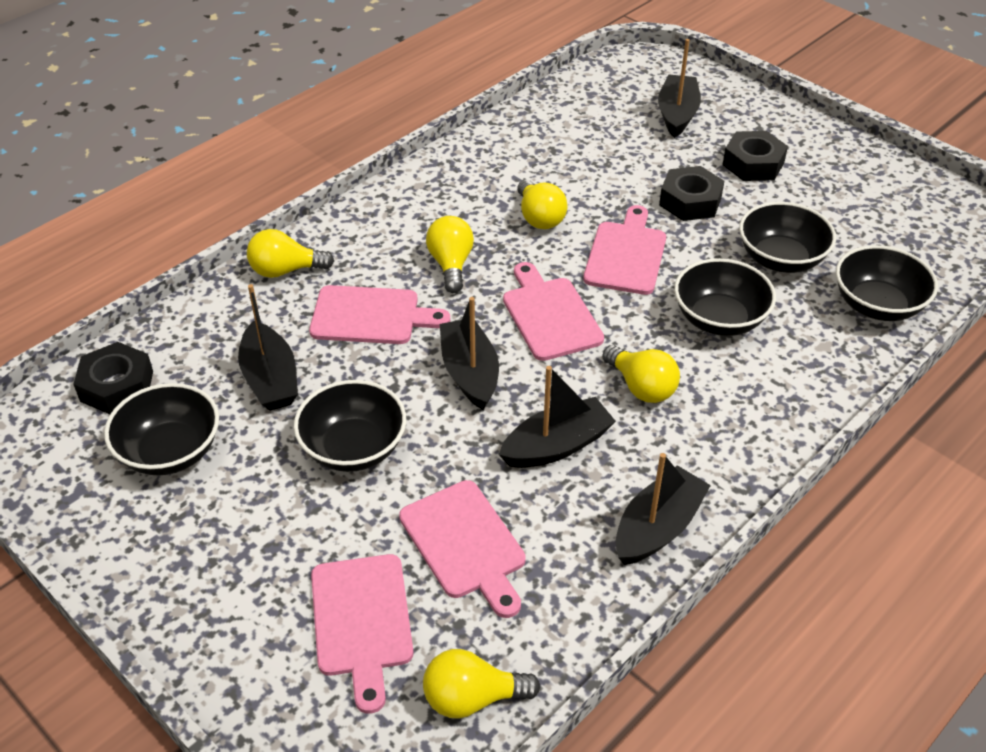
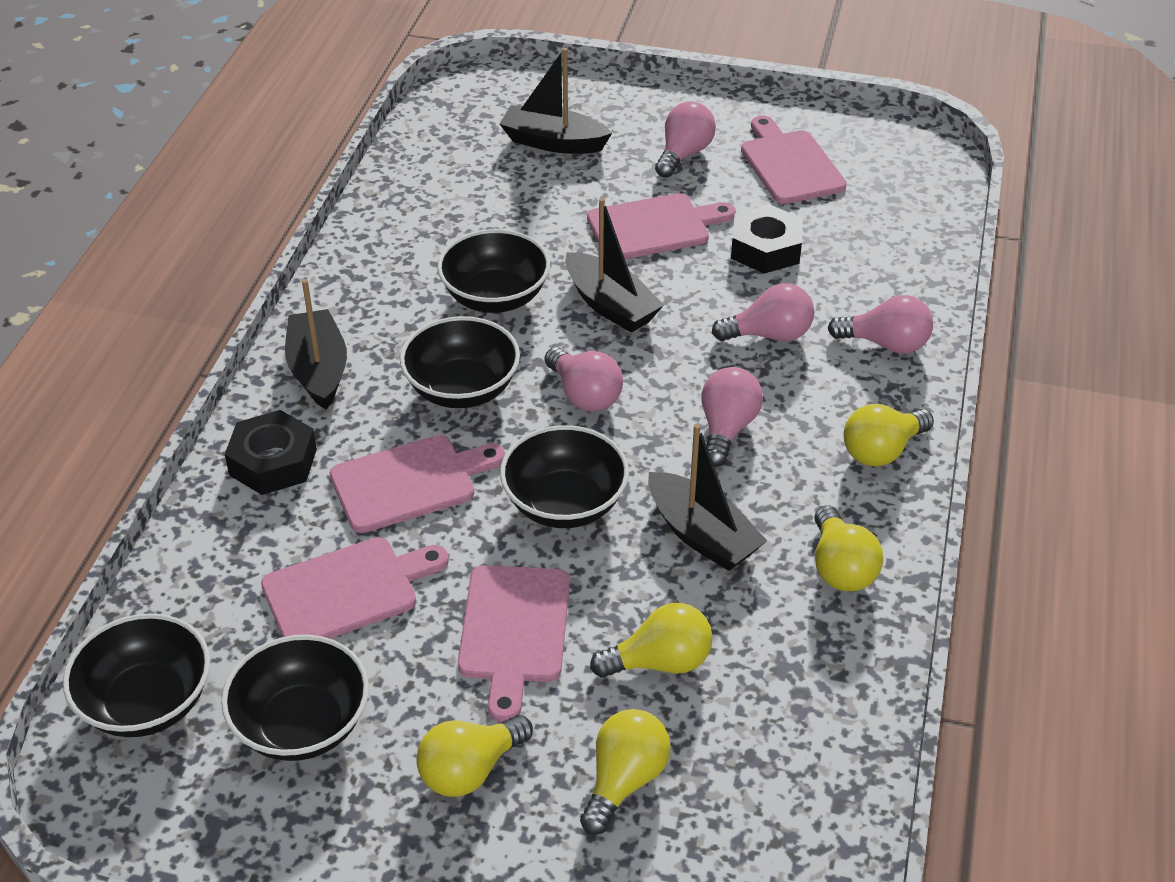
black boat: 5 -> 4
black nut: 3 -> 2
pink light bulb: 0 -> 5

